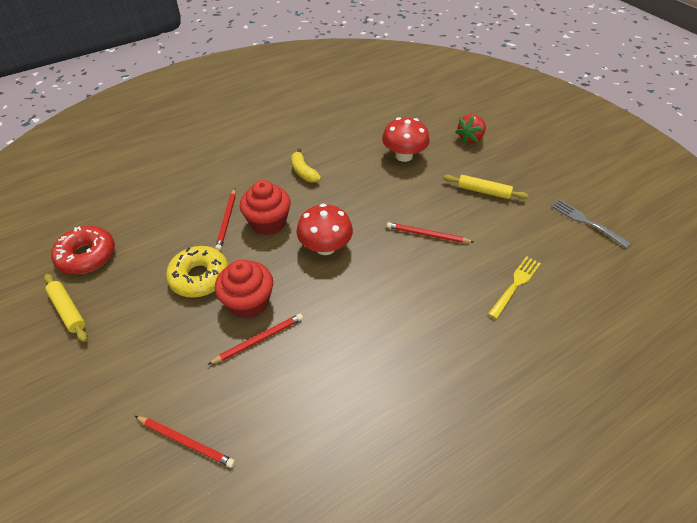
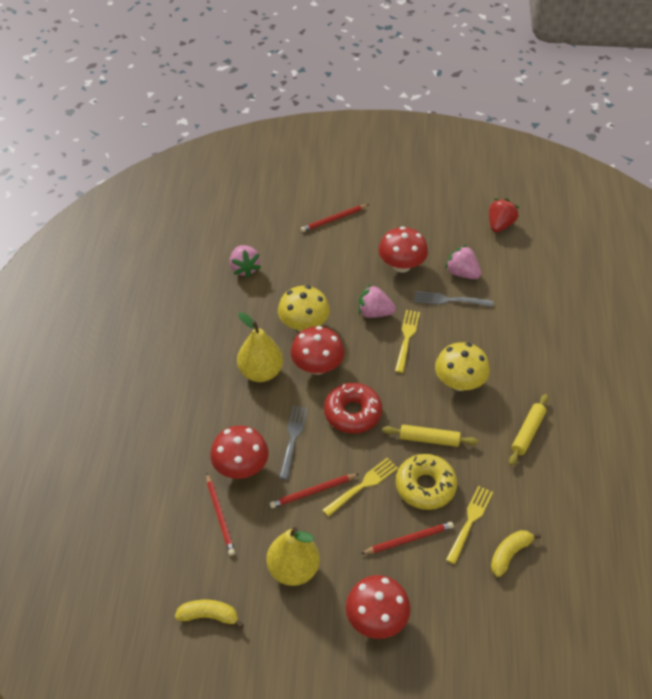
grey fork: 1 -> 2
pink strawberry: 0 -> 3
red cupcake: 2 -> 0
red mushroom: 2 -> 4
yellow banana: 1 -> 2
yellow fork: 1 -> 3
yellow mushroom: 0 -> 2
yellow pear: 0 -> 2

